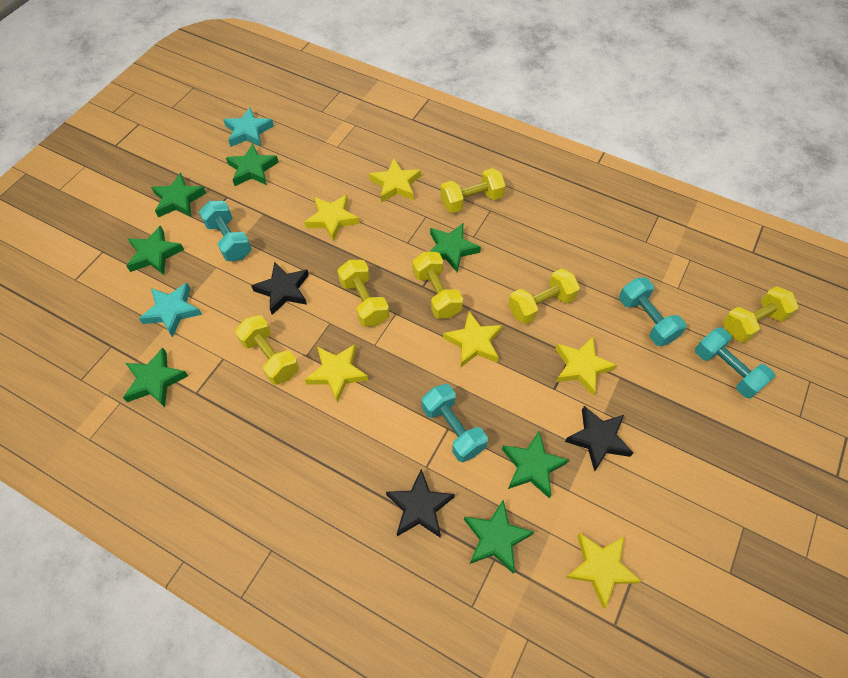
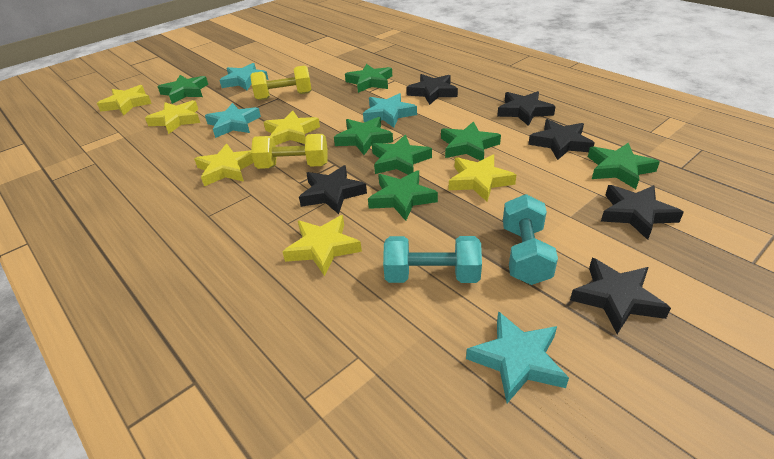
black star: 3 -> 6
turquoise dumbbell: 4 -> 2
turquoise star: 2 -> 4
yellow dumbbell: 6 -> 2

